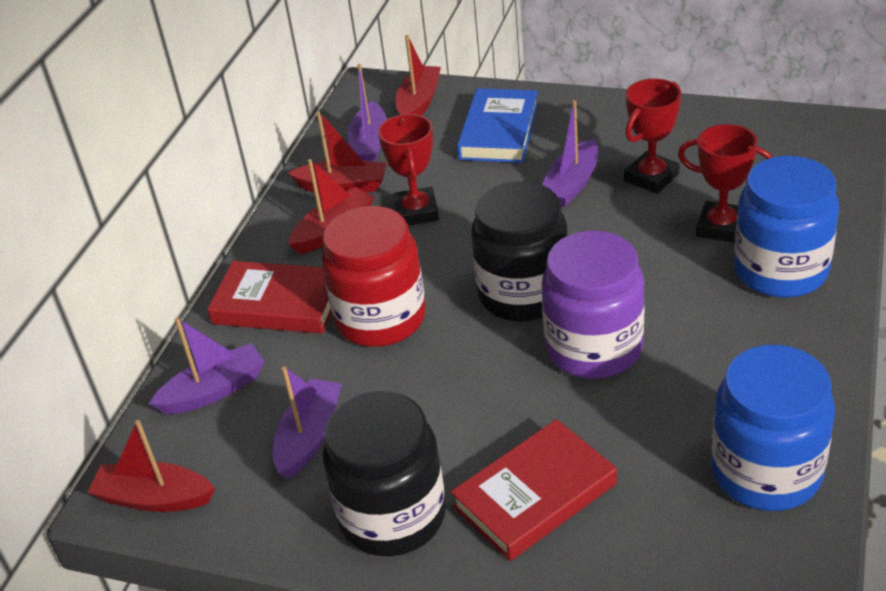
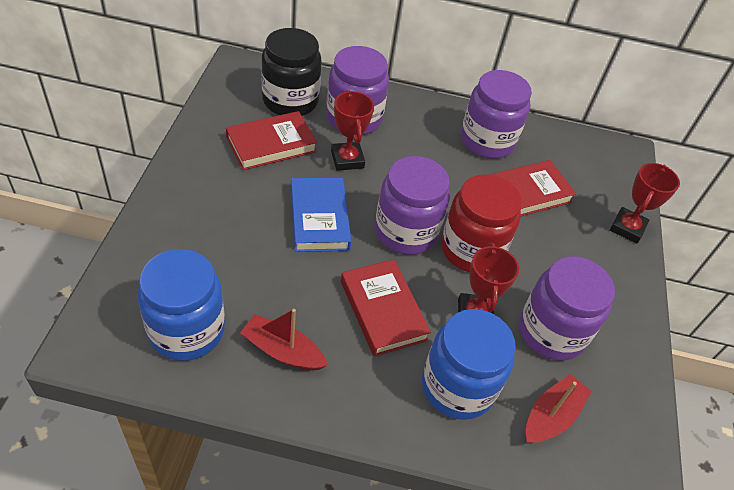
black jar: 2 -> 1
purple boat: 4 -> 0
purple jar: 1 -> 4
red boat: 4 -> 2
red book: 2 -> 3

